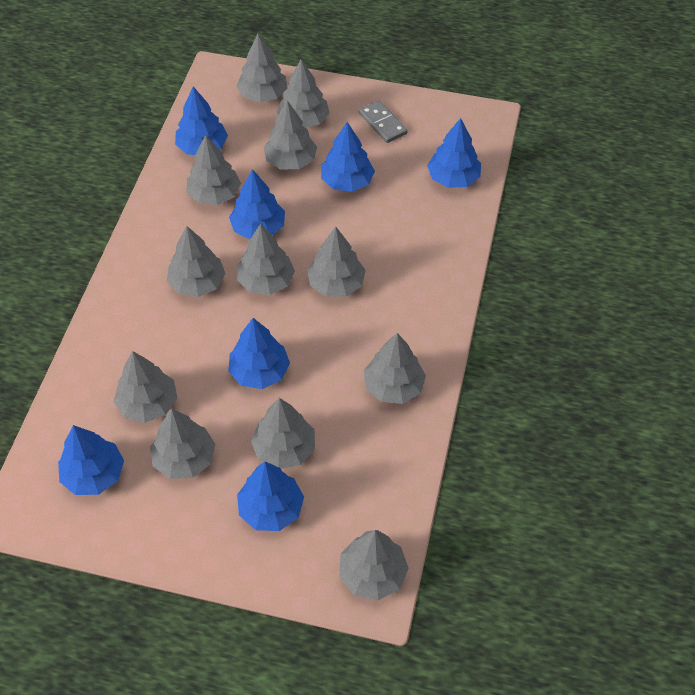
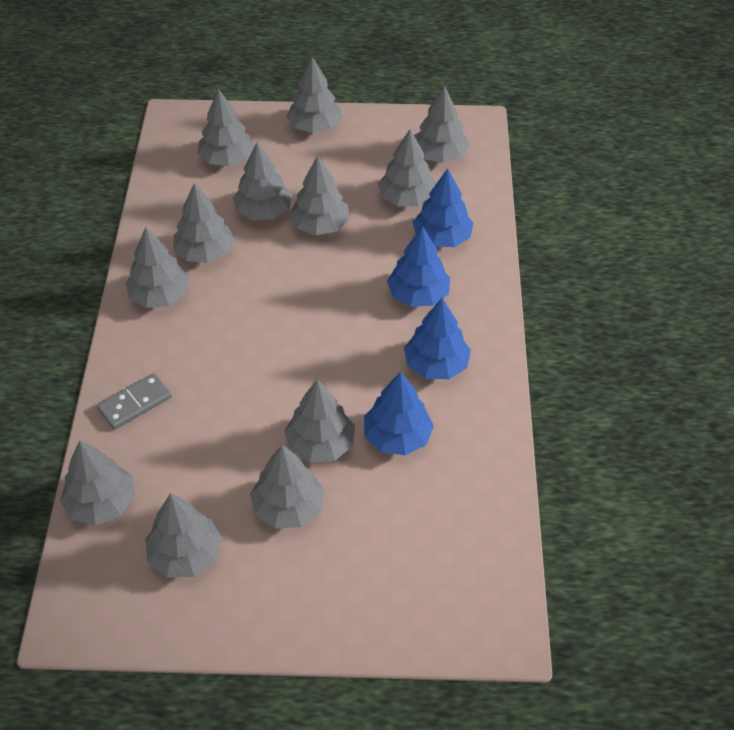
blue tree: 7 -> 4

